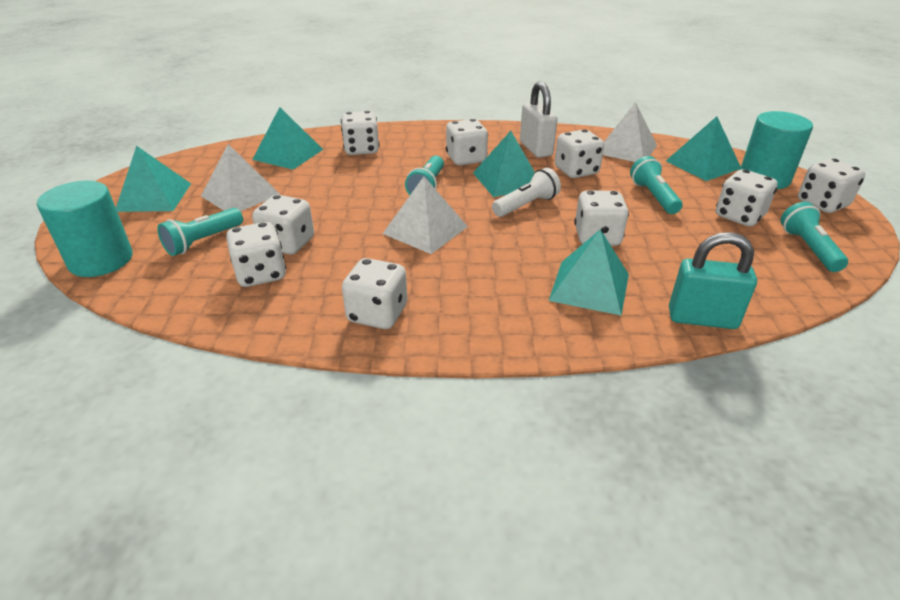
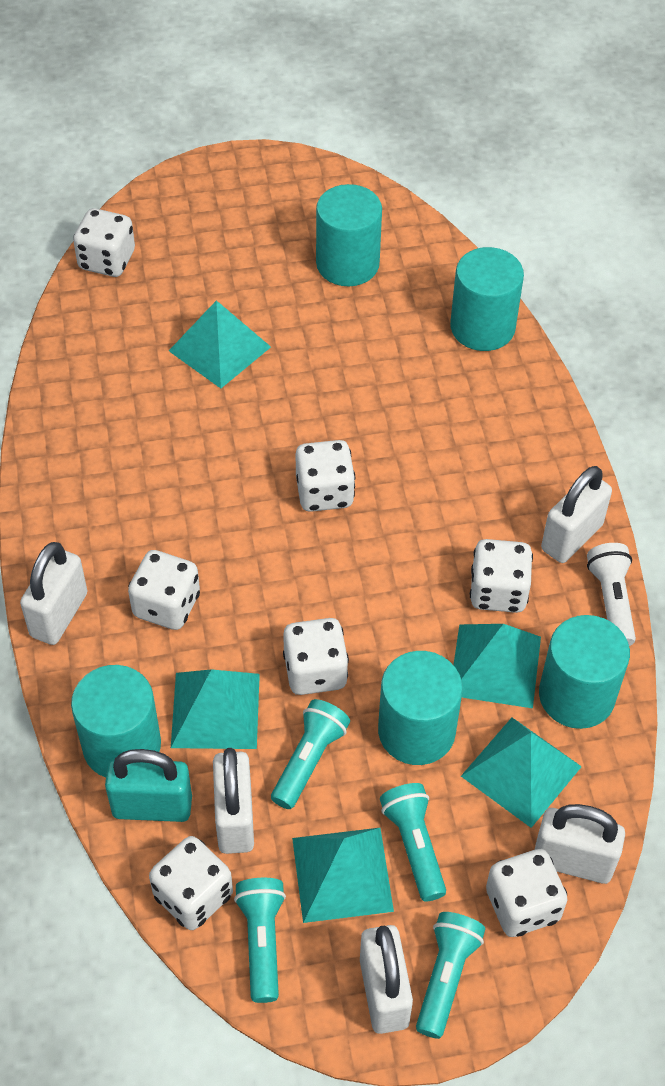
turquoise cylinder: 2 -> 5
white dice: 9 -> 7
white padlock: 1 -> 5
white pyramid: 3 -> 0

